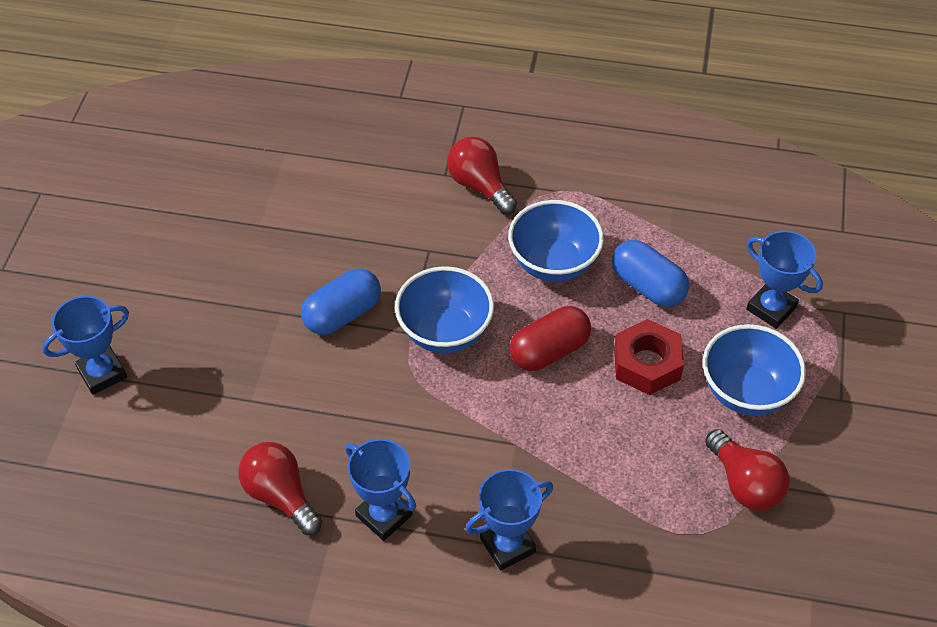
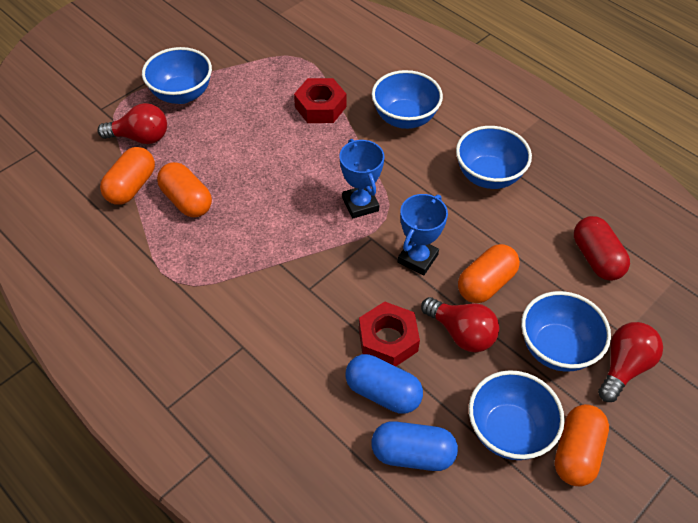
blue bowl: 3 -> 5
blue trophy: 4 -> 2
orange capsule: 0 -> 4
red nut: 1 -> 2

